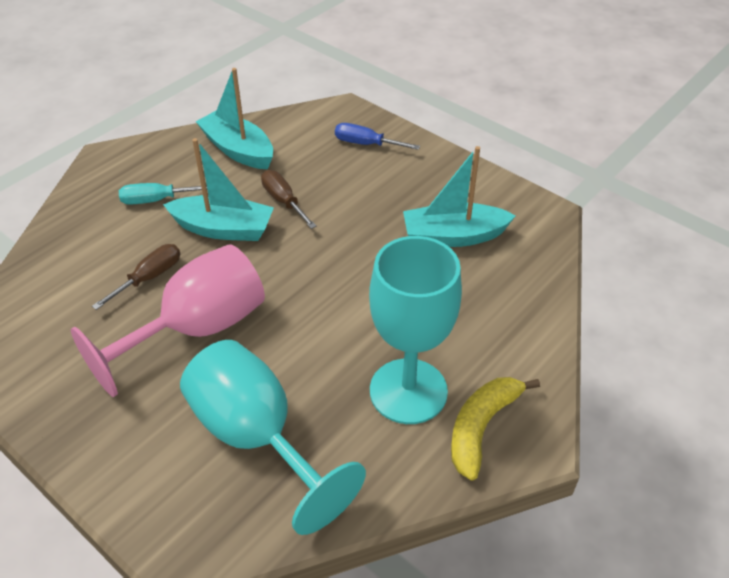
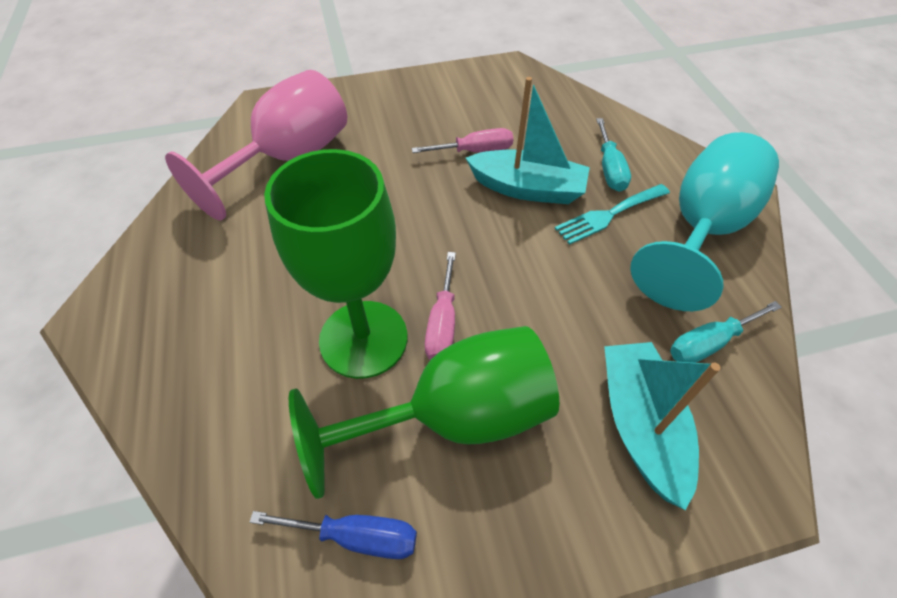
brown screwdriver: 2 -> 0
green goblet: 0 -> 2
pink screwdriver: 0 -> 2
turquoise boat: 3 -> 2
turquoise fork: 0 -> 1
turquoise goblet: 2 -> 1
turquoise screwdriver: 1 -> 2
yellow banana: 1 -> 0

